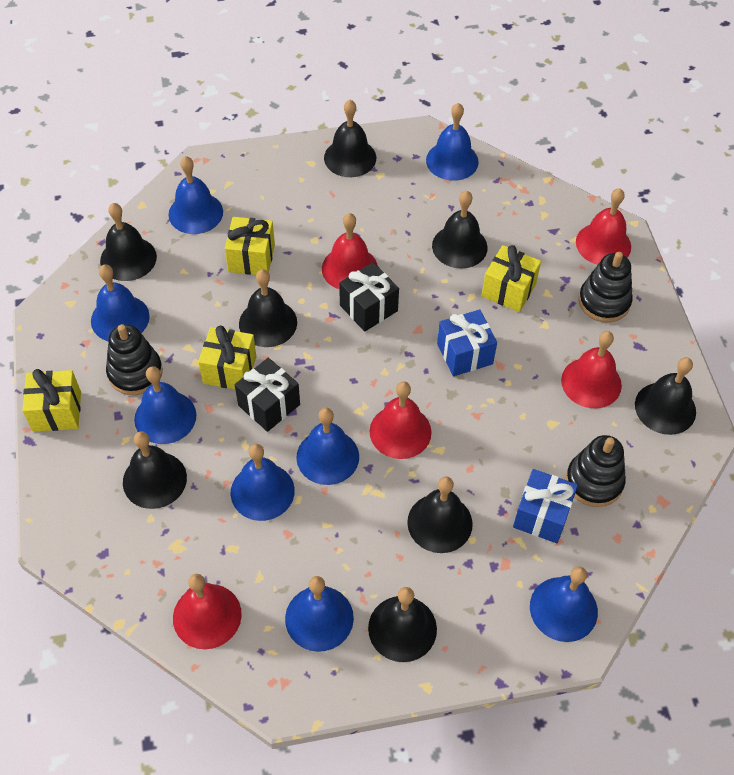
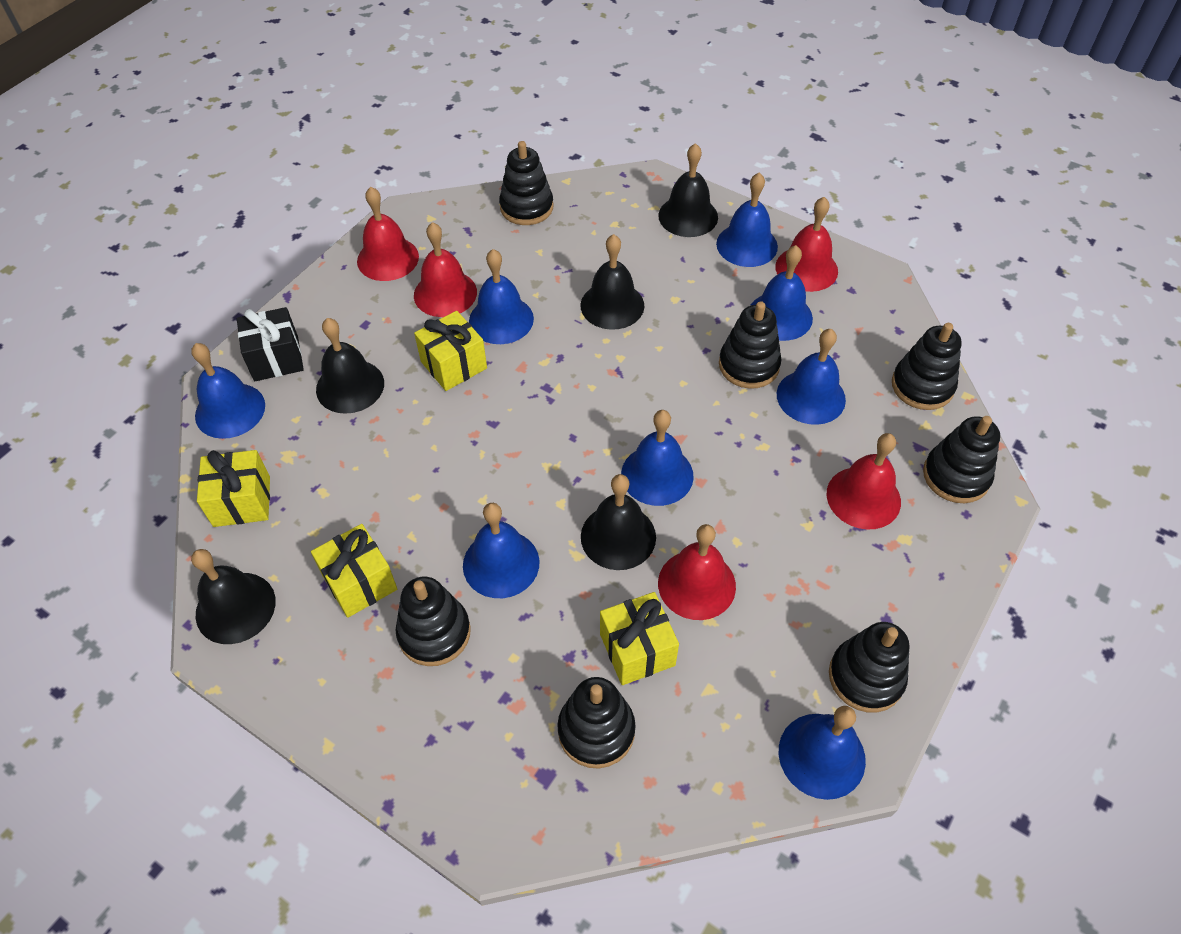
black bell: 8 -> 5
black gift: 2 -> 1
black stacking toy: 3 -> 7
blue gift: 2 -> 0

